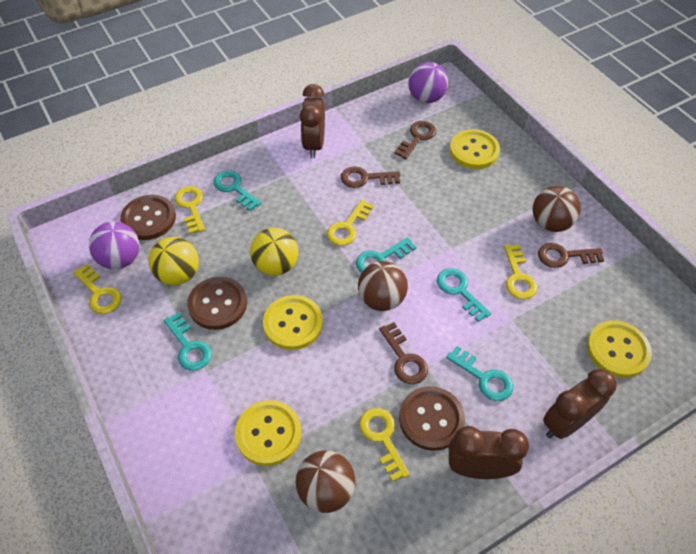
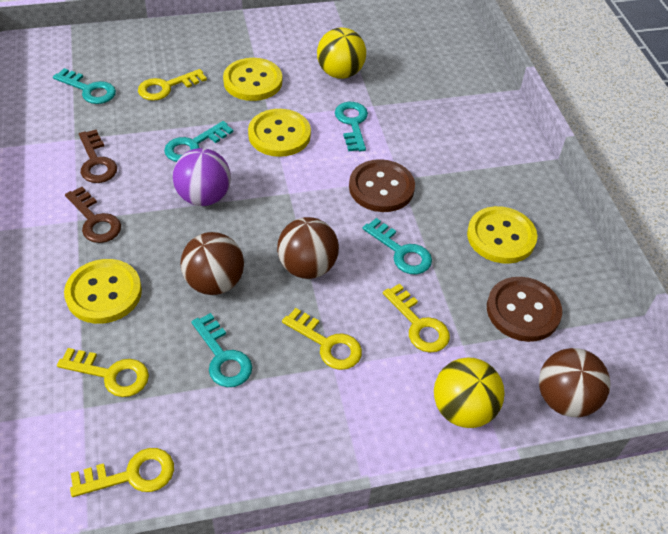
brown button: 3 -> 2
brown clock: 3 -> 0
brown key: 4 -> 2
purple ball: 2 -> 1

